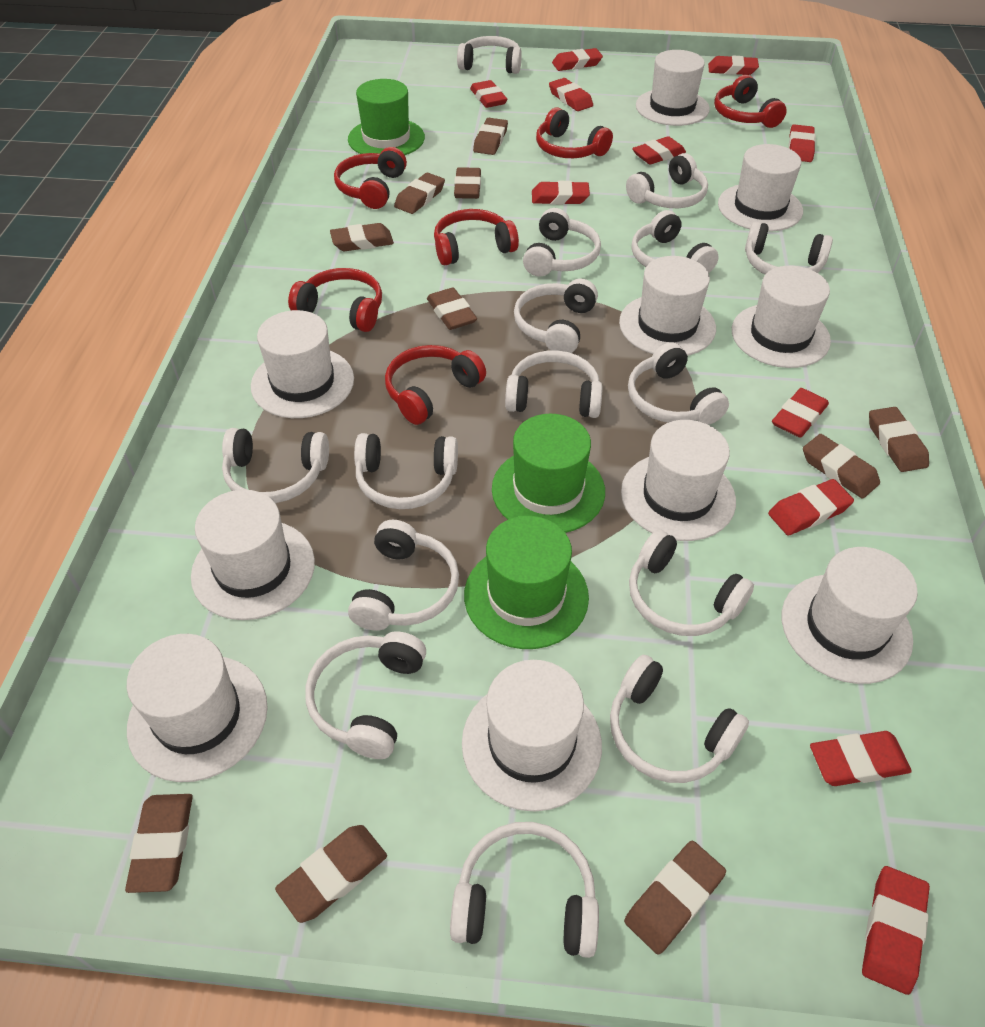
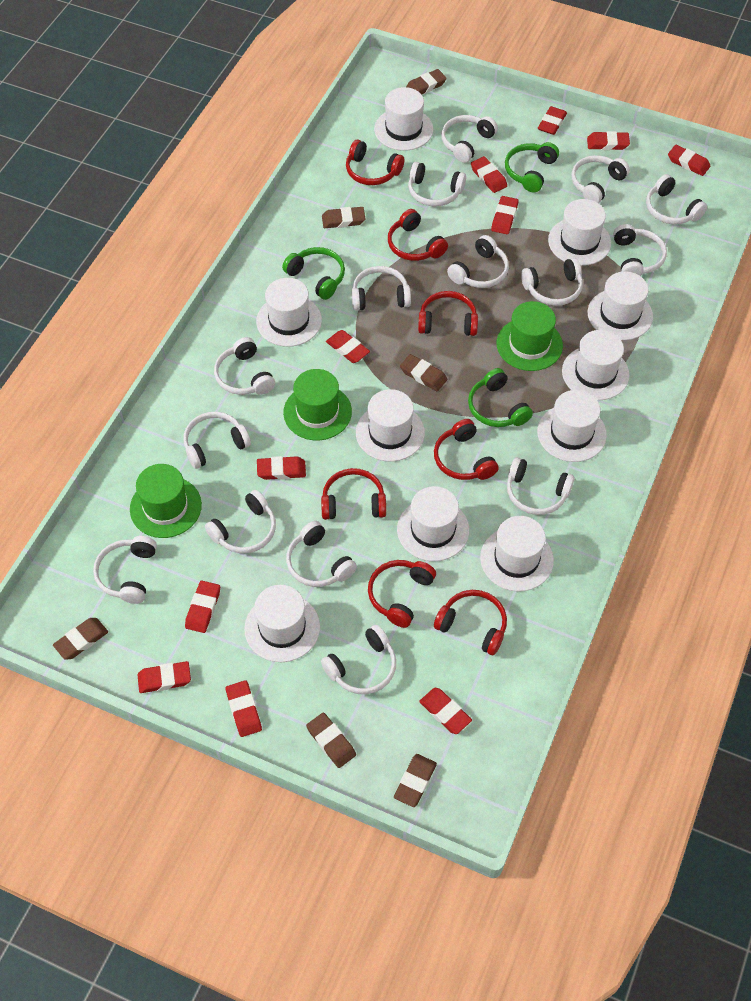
brown eraser: 10 -> 6
green headphones: 0 -> 3
red headphones: 6 -> 7

